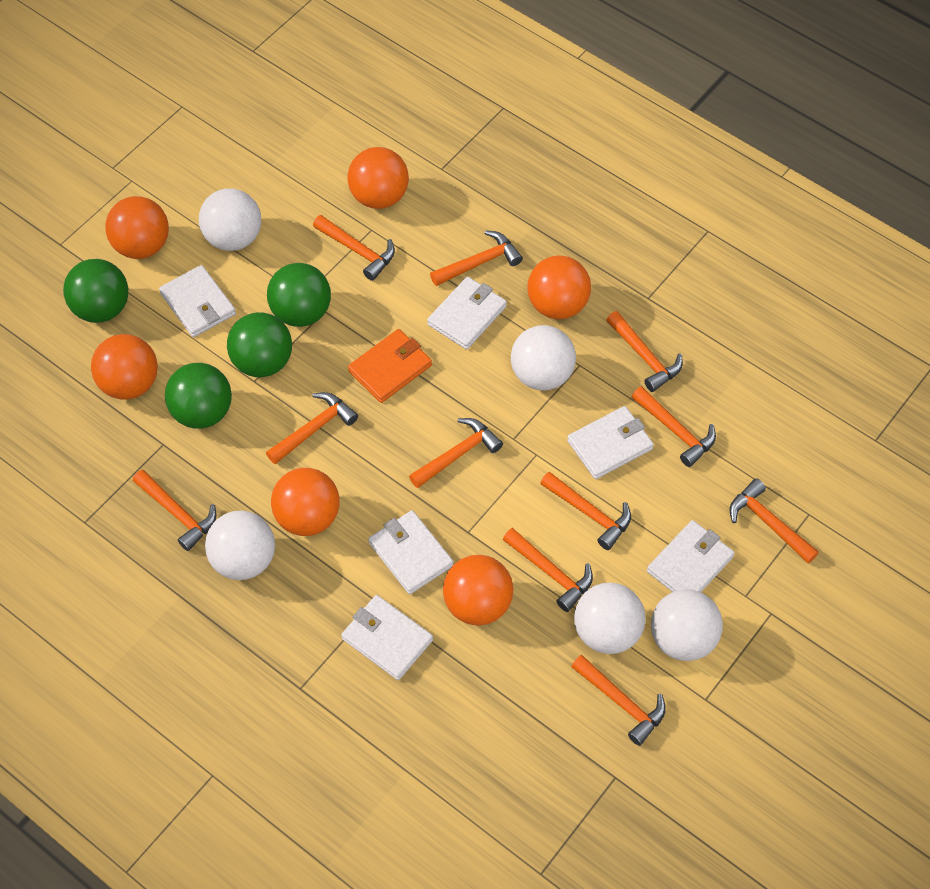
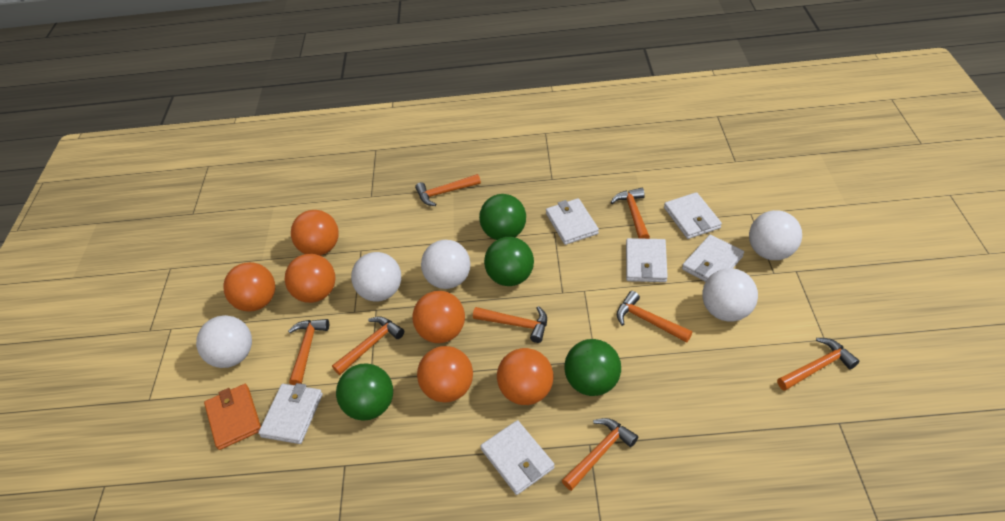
orange hammer: 11 -> 8

